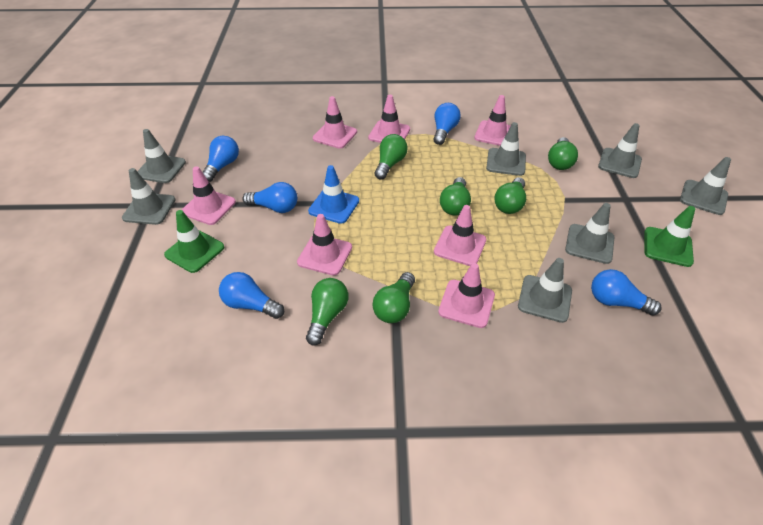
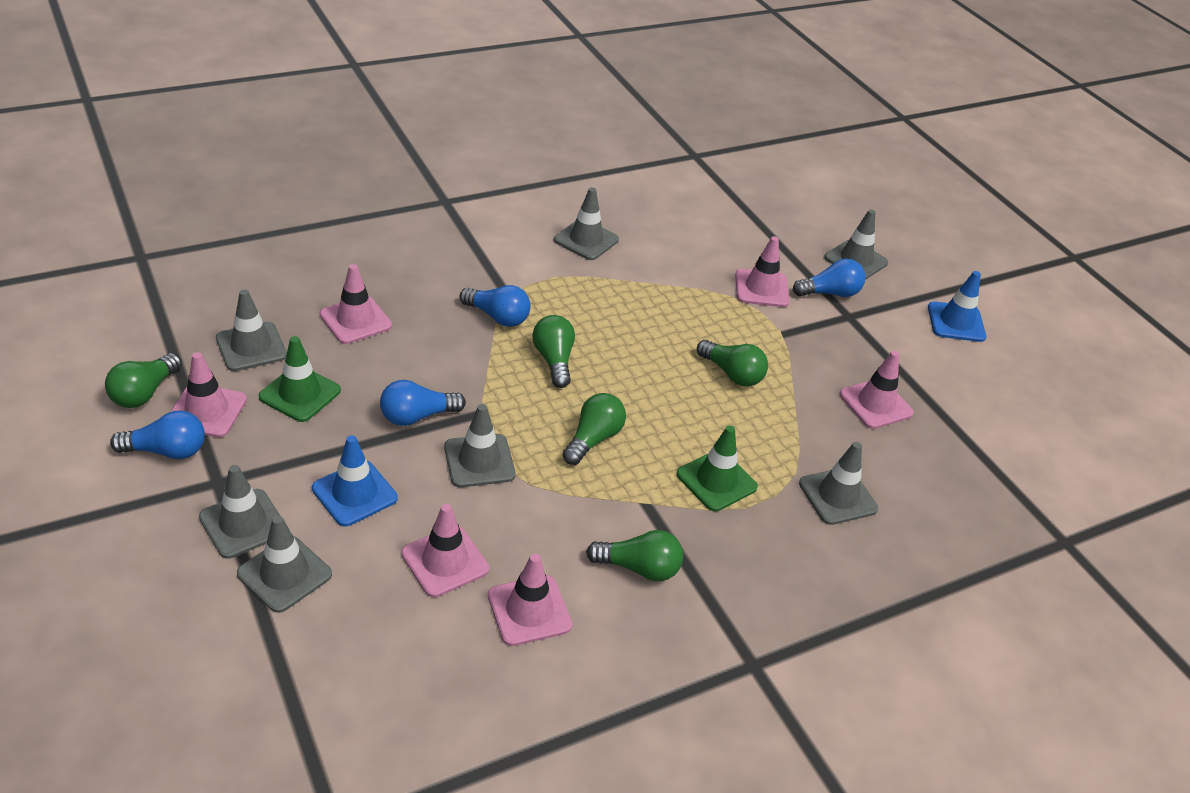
blue light bulb: 5 -> 4
blue traffic cone: 1 -> 2
green light bulb: 6 -> 5
pink traffic cone: 7 -> 6

